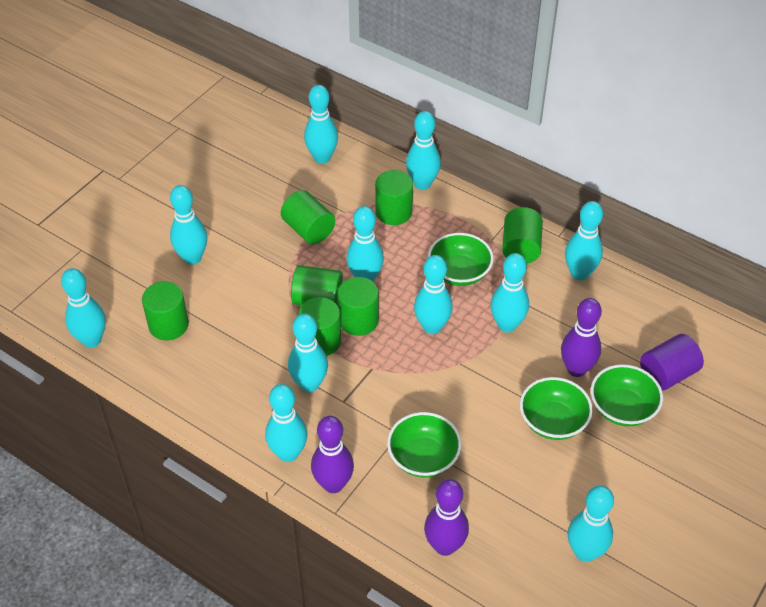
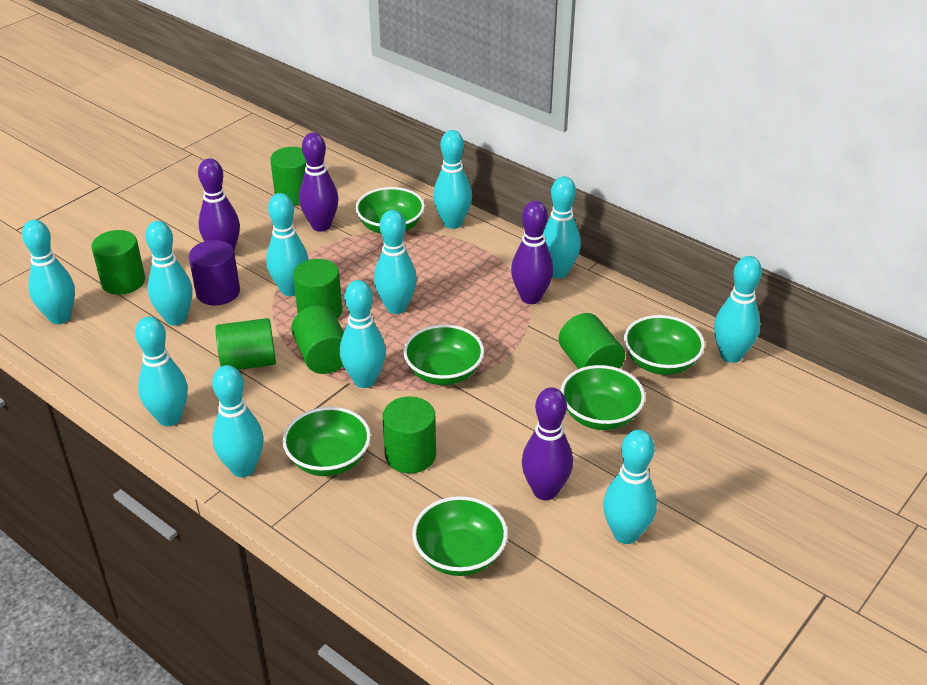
green bowl: 4 -> 6
purple bowling pin: 3 -> 4

